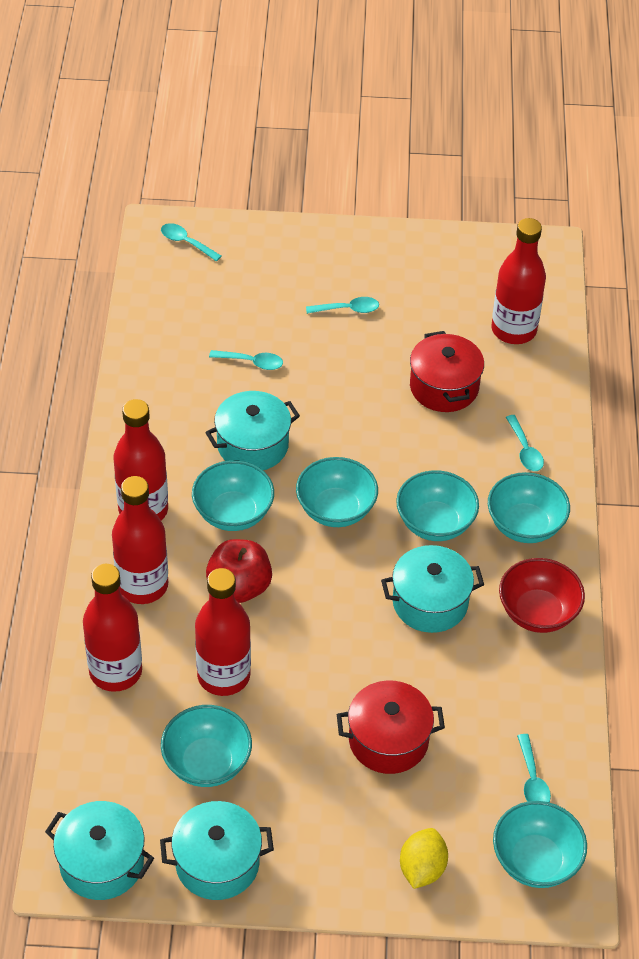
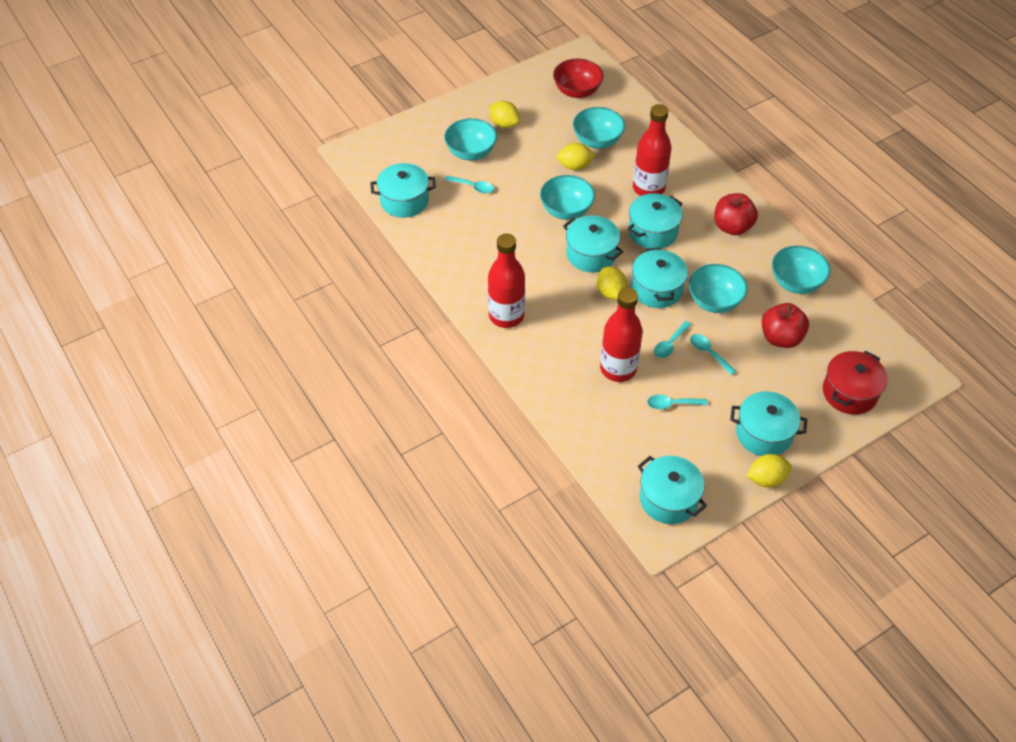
red apple: 1 -> 2
red bottle: 5 -> 3
red pot: 2 -> 1
turquoise bowl: 6 -> 5
turquoise pot: 4 -> 6
turquoise spoon: 5 -> 4
yellow lemon: 1 -> 4

